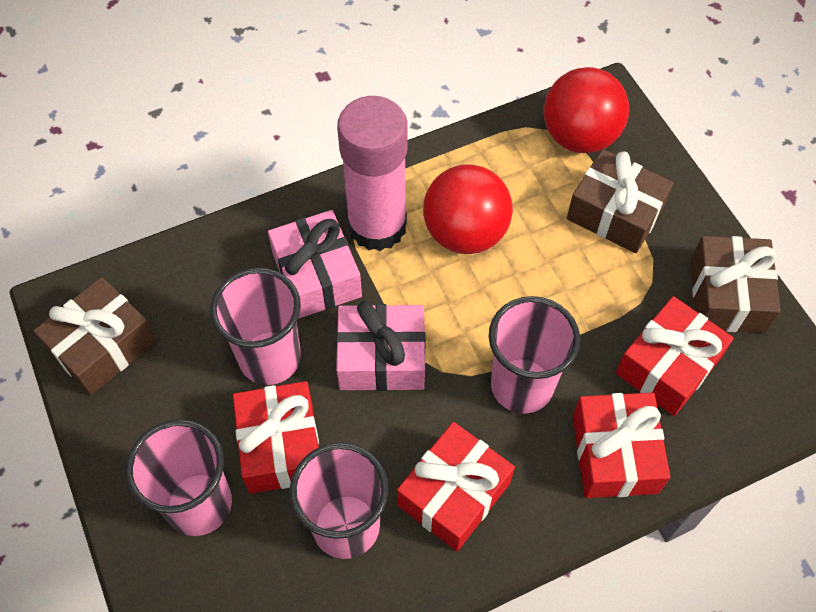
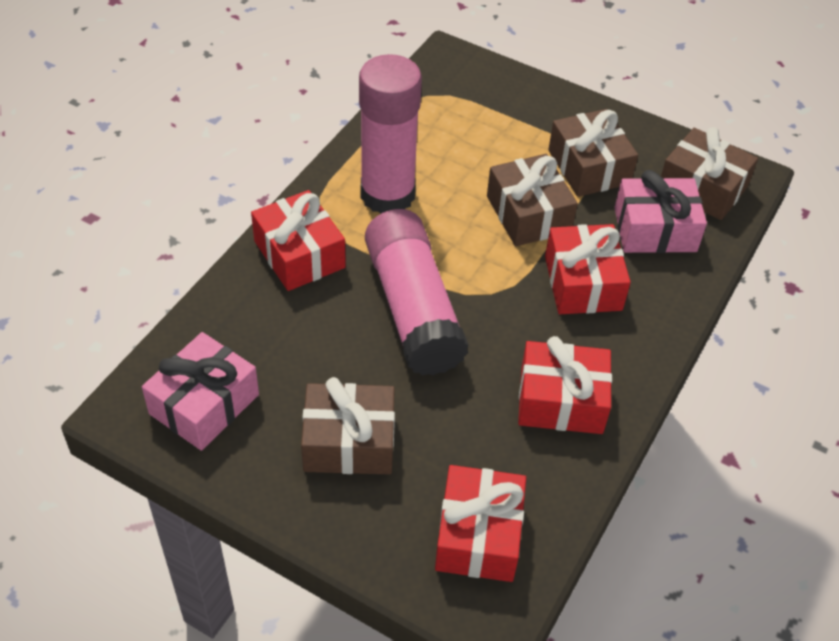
brown gift: 3 -> 4
pink cup: 4 -> 0
pink glue stick: 1 -> 2
red ball: 2 -> 0

